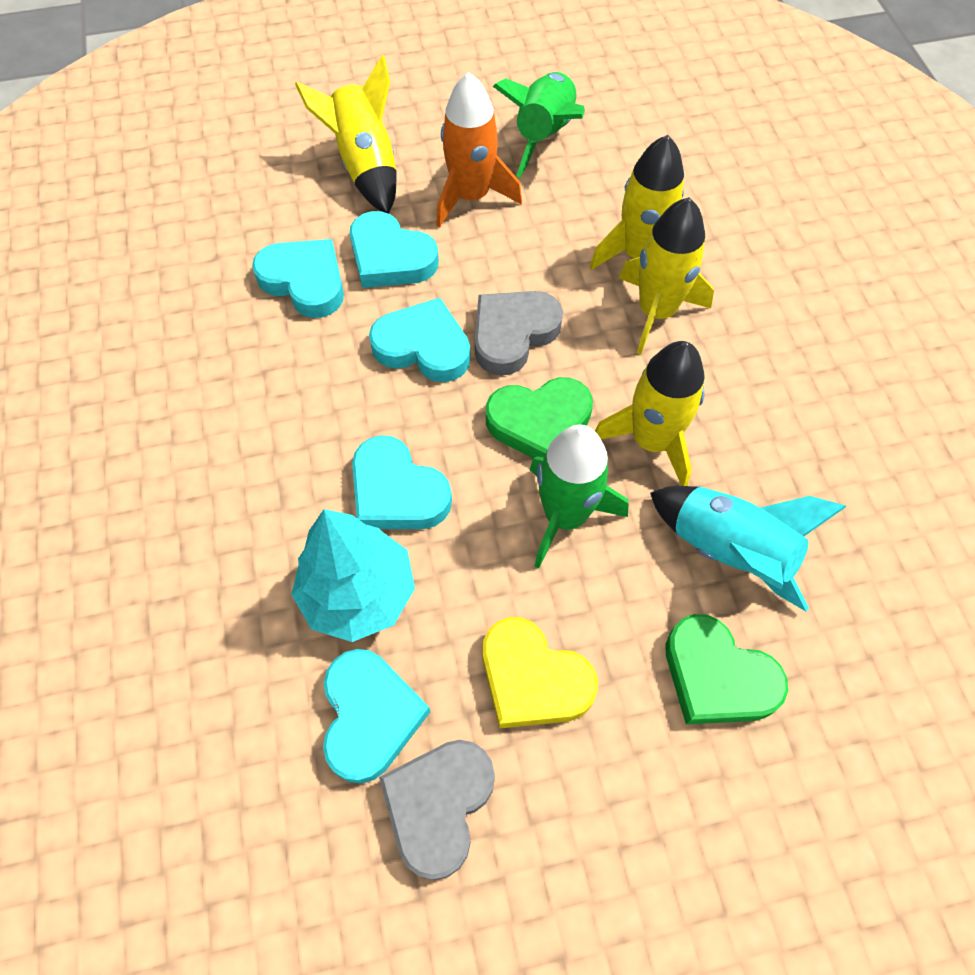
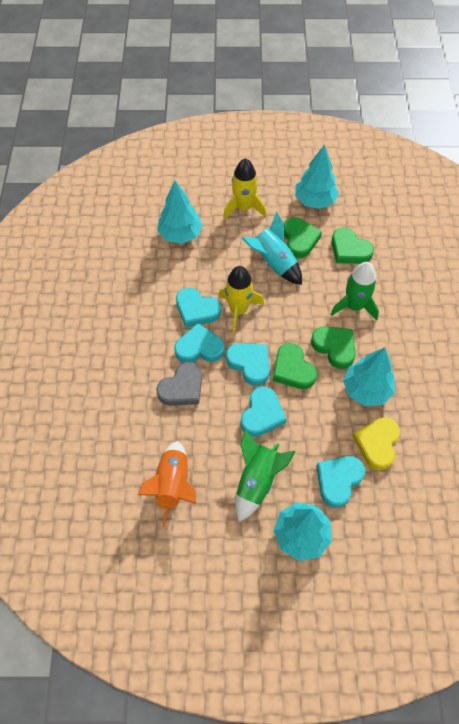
green heart: 2 -> 4
grey heart: 2 -> 1
turquoise tree: 1 -> 4
yellow rocket: 4 -> 2

